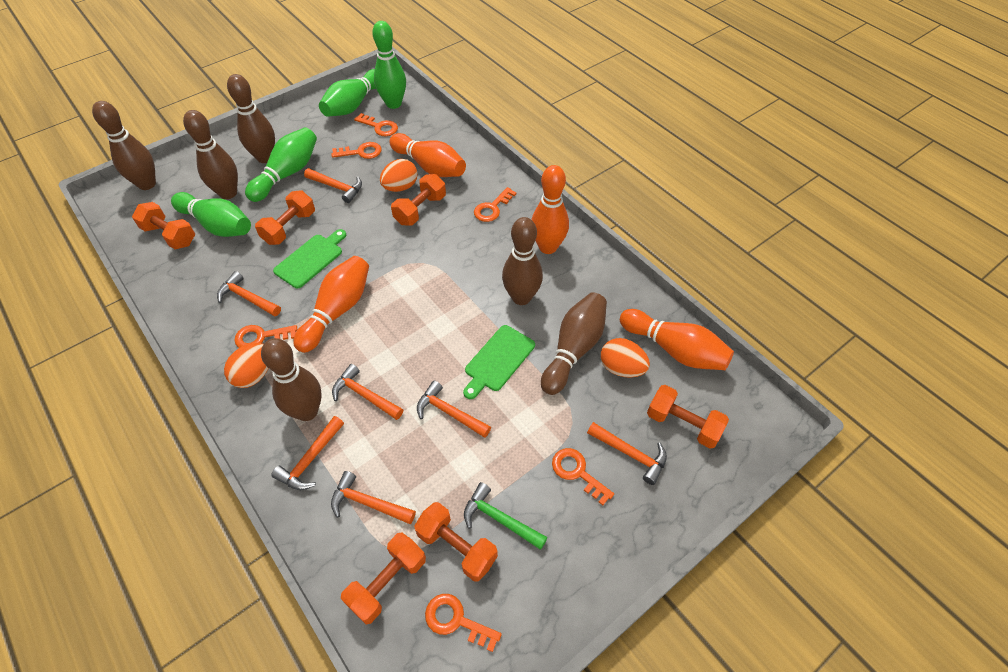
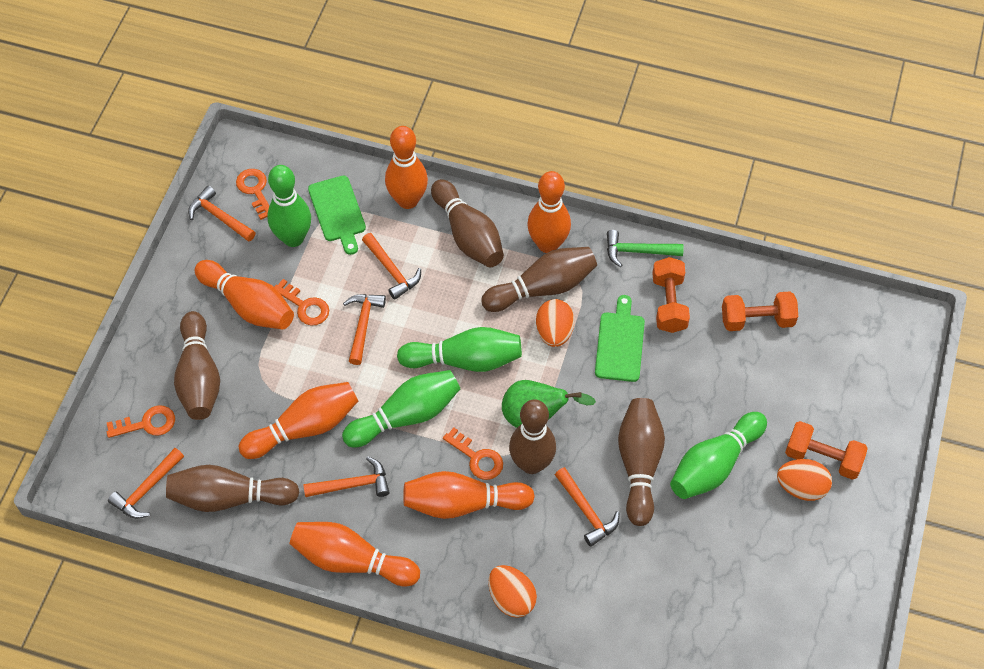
green pear: 0 -> 1
orange bowling pin: 4 -> 6
orange dumbbell: 6 -> 3
orange hammer: 7 -> 6
orange key: 6 -> 4

